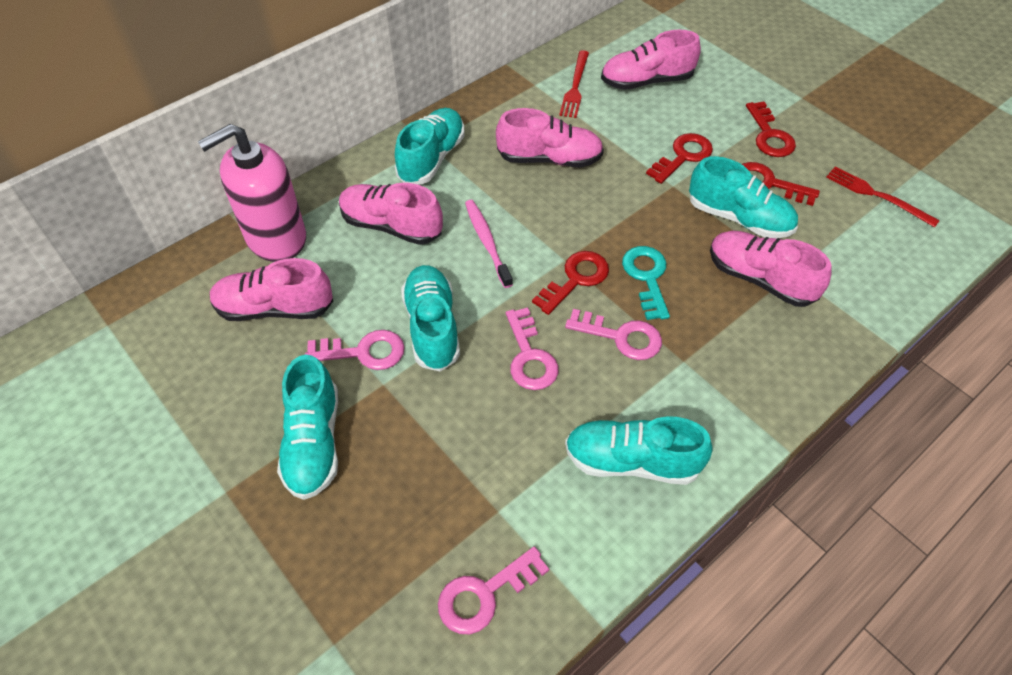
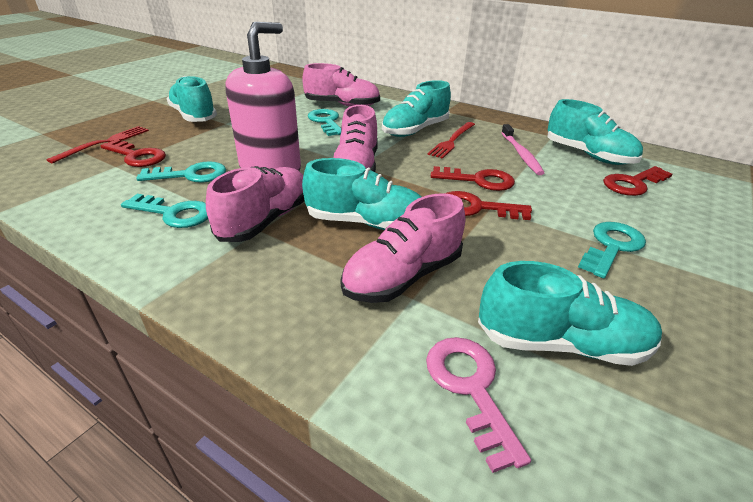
pink key: 4 -> 1
pink shoe: 5 -> 4
turquoise key: 1 -> 4

